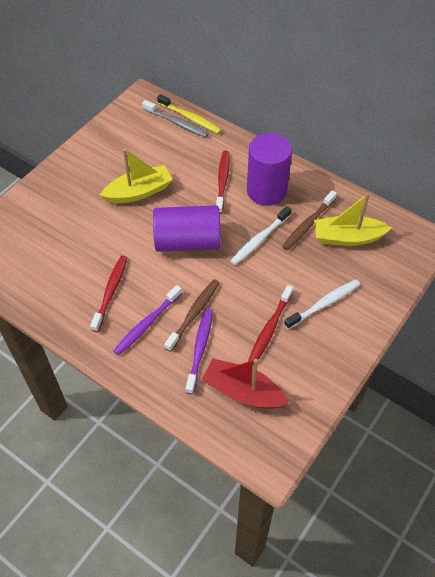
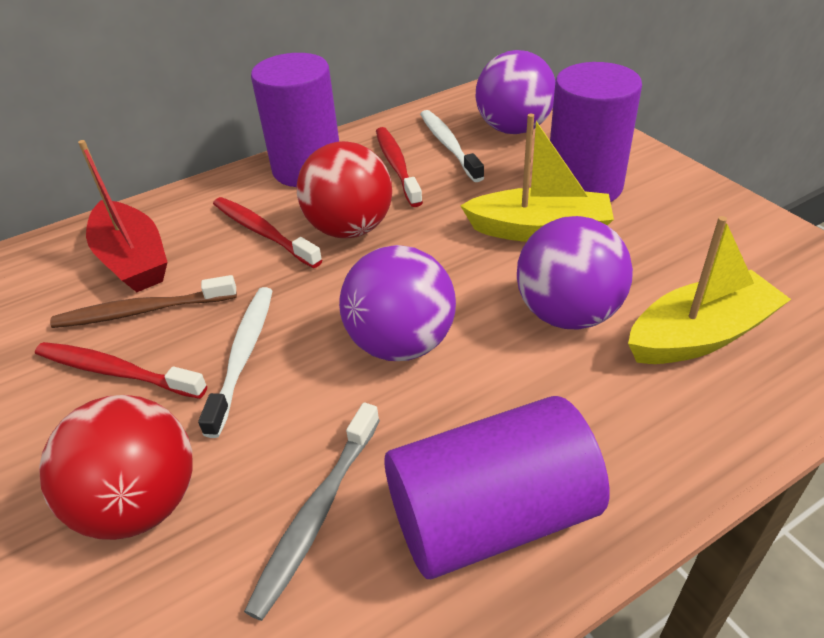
brown toothbrush: 2 -> 1
purple ball: 0 -> 3
purple cylinder: 2 -> 3
purple toothbrush: 2 -> 0
red ball: 0 -> 2
yellow toothbrush: 1 -> 0

